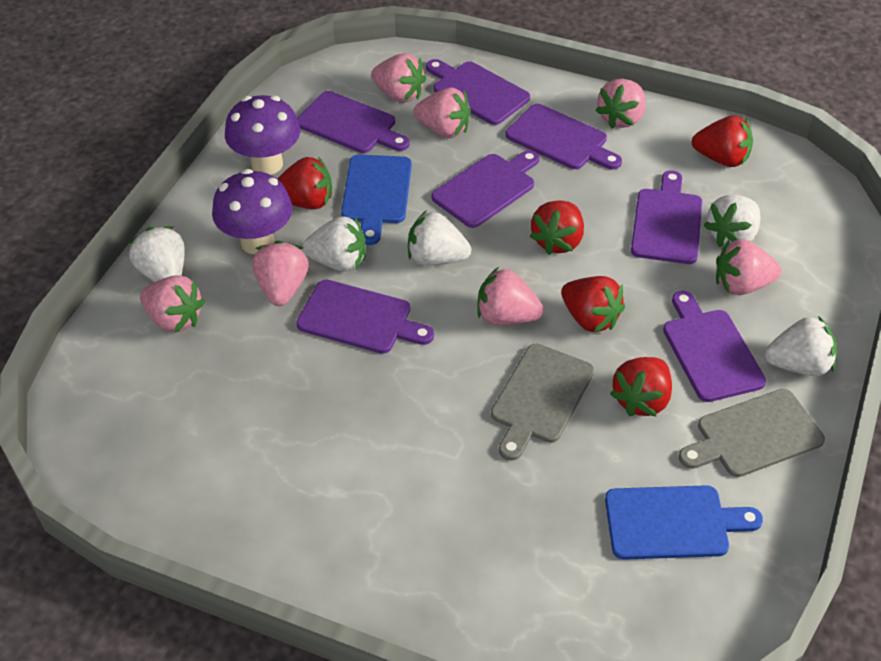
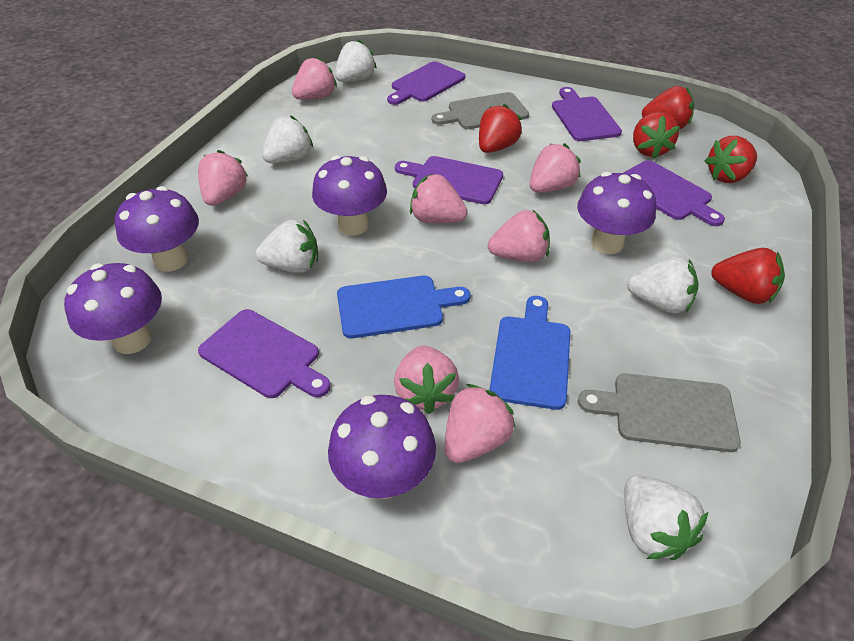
purple cutting board: 7 -> 5
purple mushroom: 2 -> 5

